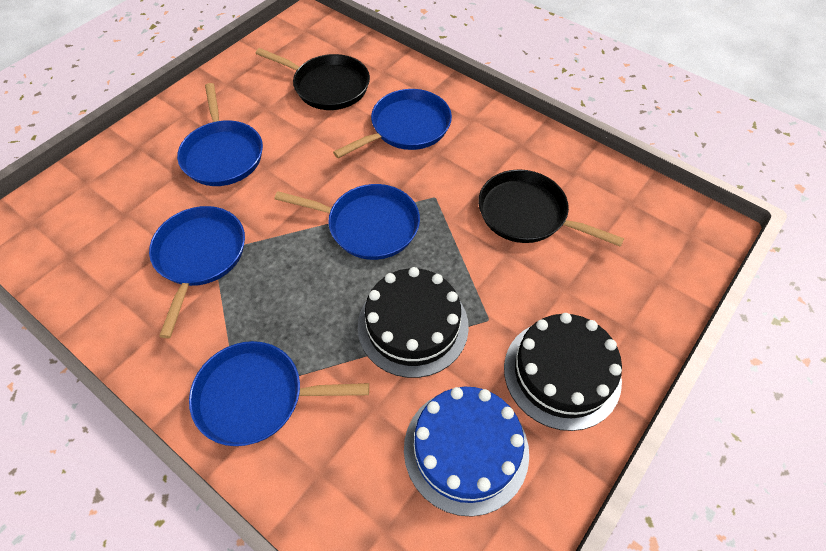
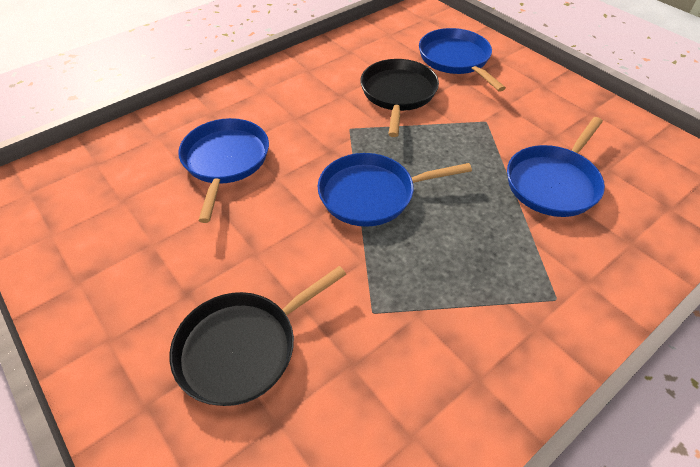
black cake: 2 -> 0
blue cake: 1 -> 0
blue pan: 5 -> 4

